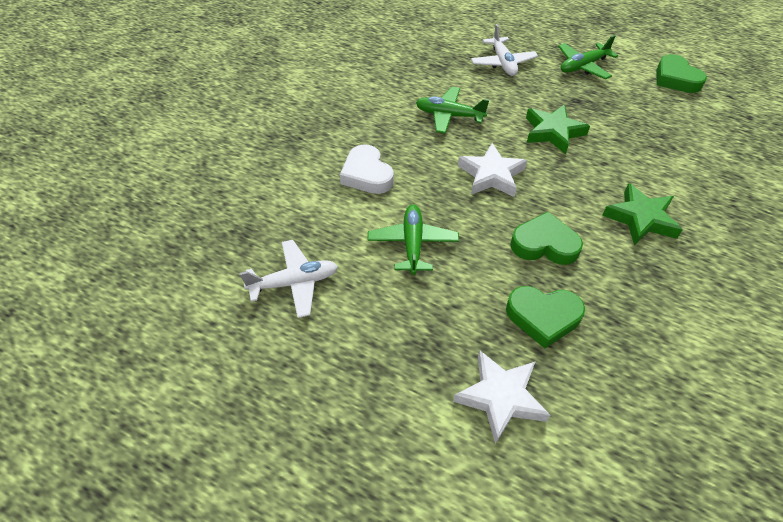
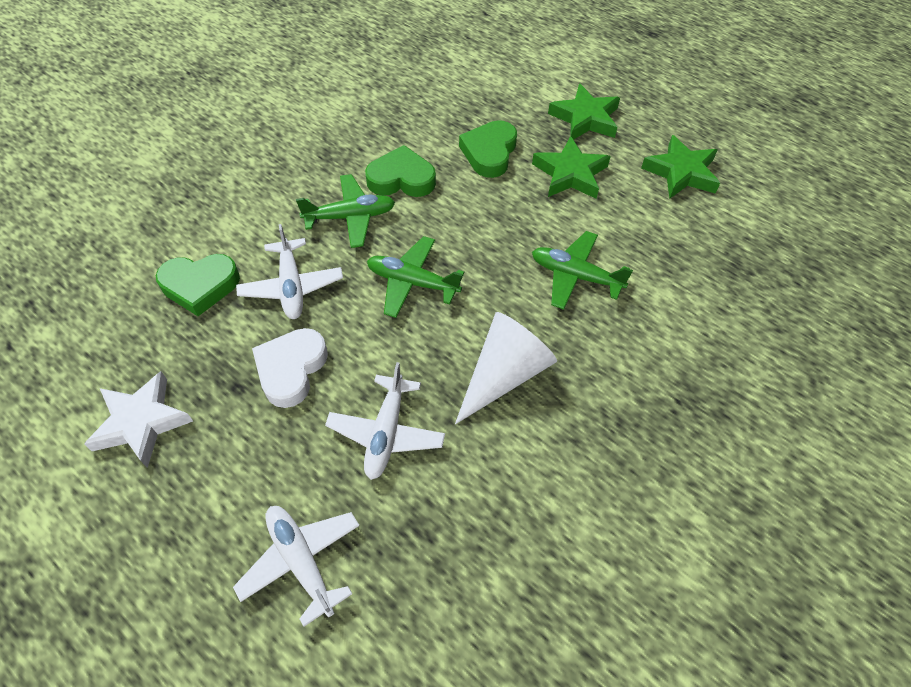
green star: 2 -> 3
white cone: 0 -> 1
white plane: 2 -> 3
white star: 2 -> 1

